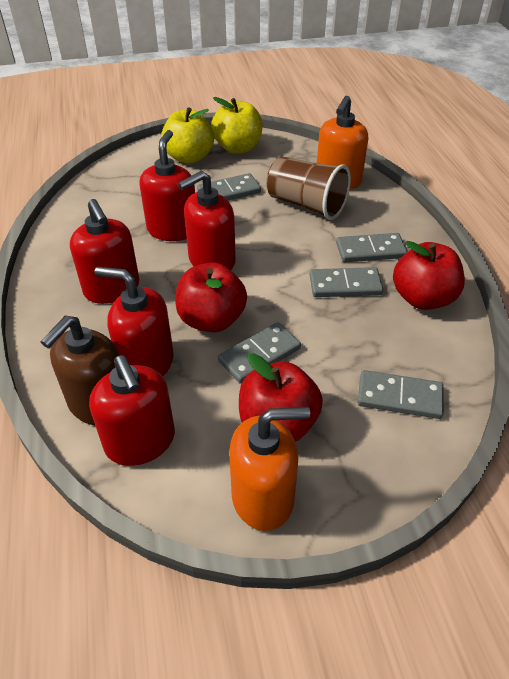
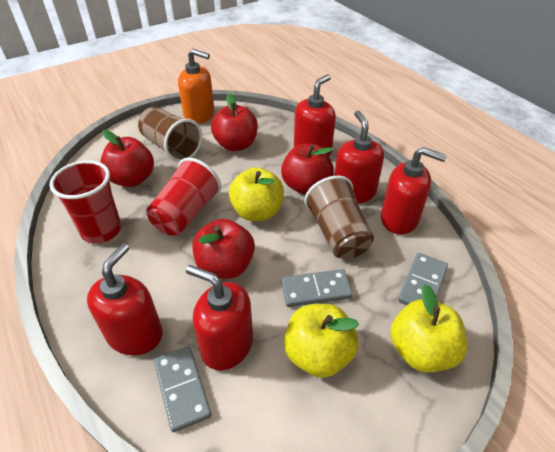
brown cup: 1 -> 2
brown soap dispenser: 1 -> 0
grey domino: 5 -> 3
orange soap dispenser: 2 -> 1
red apple: 3 -> 4
red cup: 0 -> 2
yellow apple: 2 -> 3

